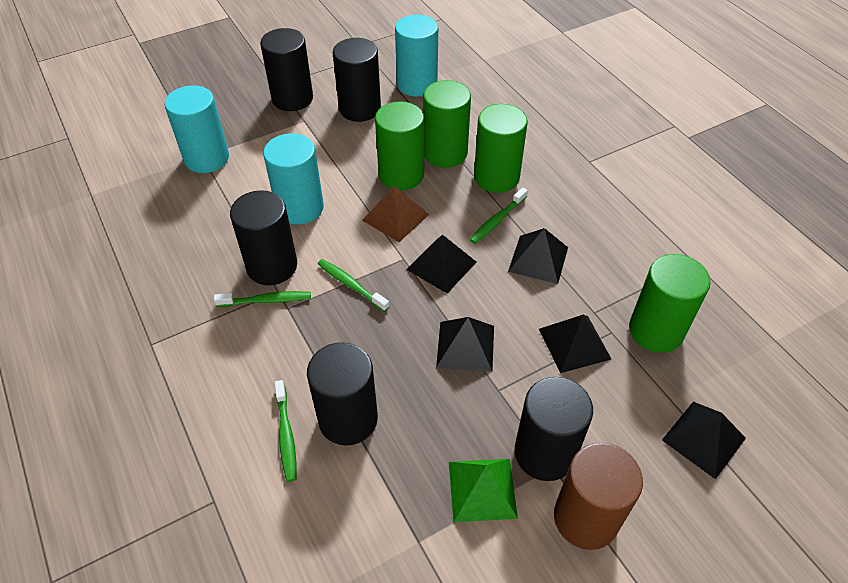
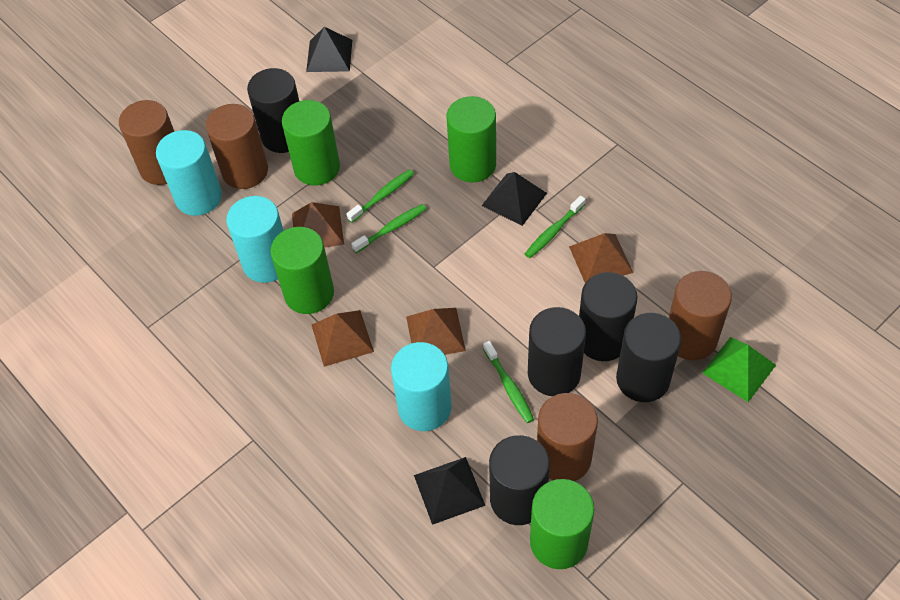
black pyramid: 5 -> 3
brown cylinder: 1 -> 4
brown pyramid: 1 -> 4

